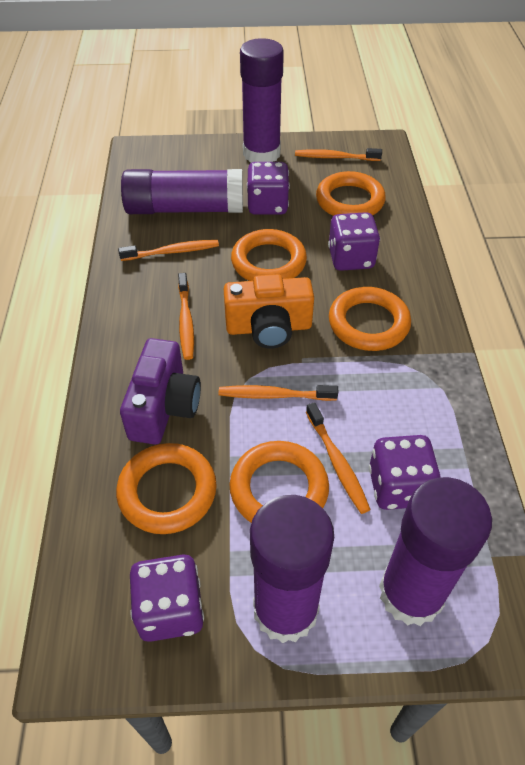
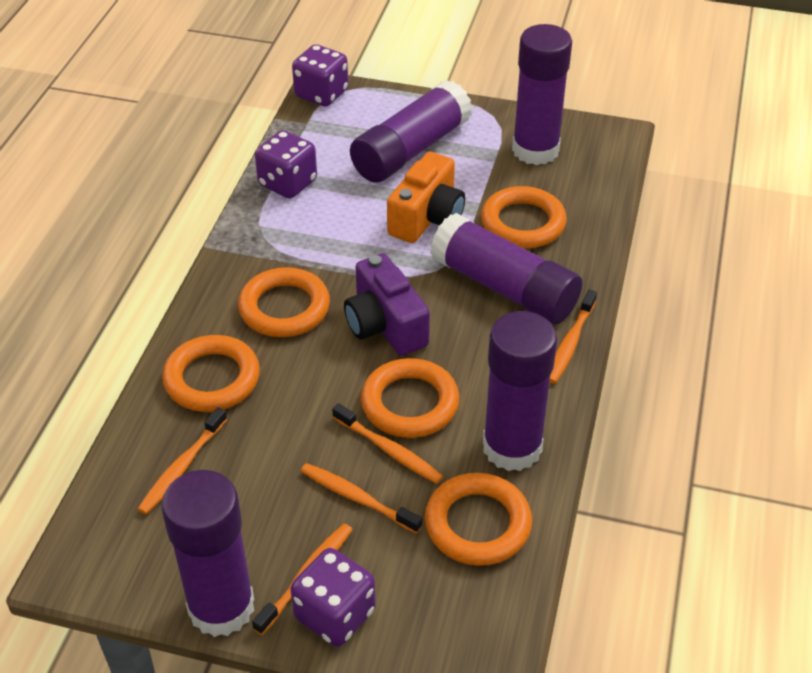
purple dice: 4 -> 3
purple glue stick: 4 -> 5

